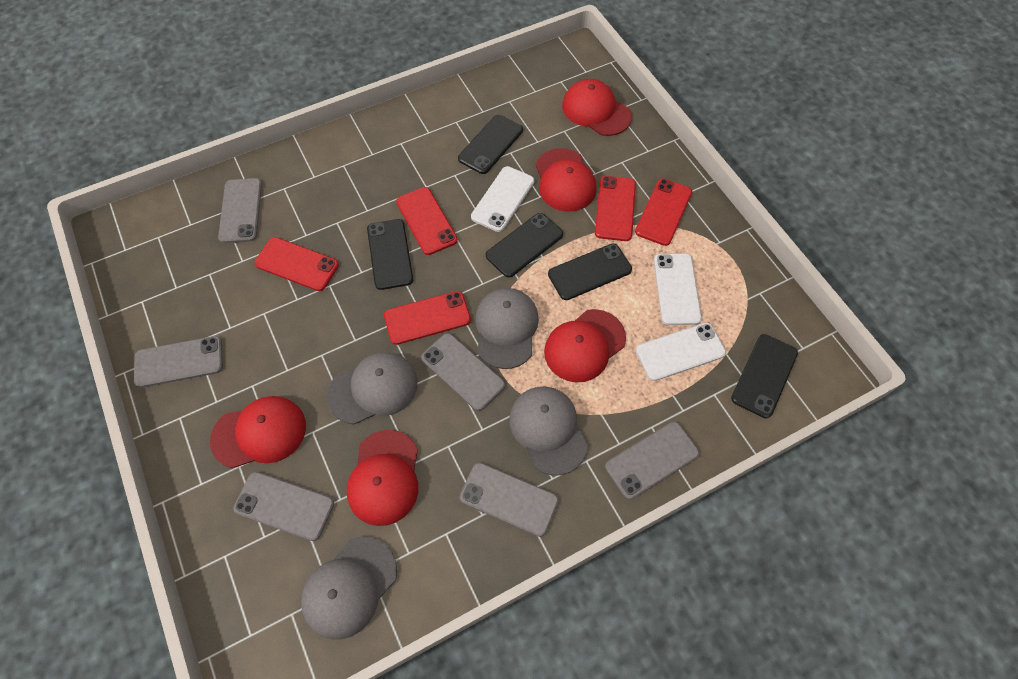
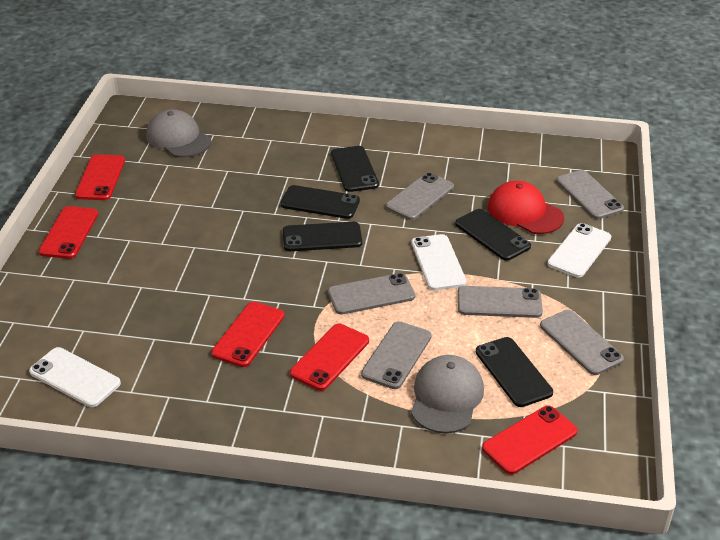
grey cap: 4 -> 2
red cap: 5 -> 1

